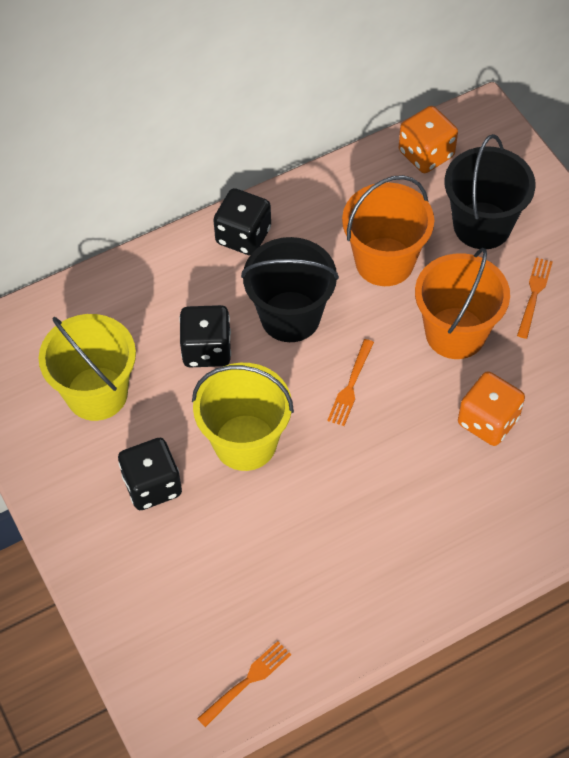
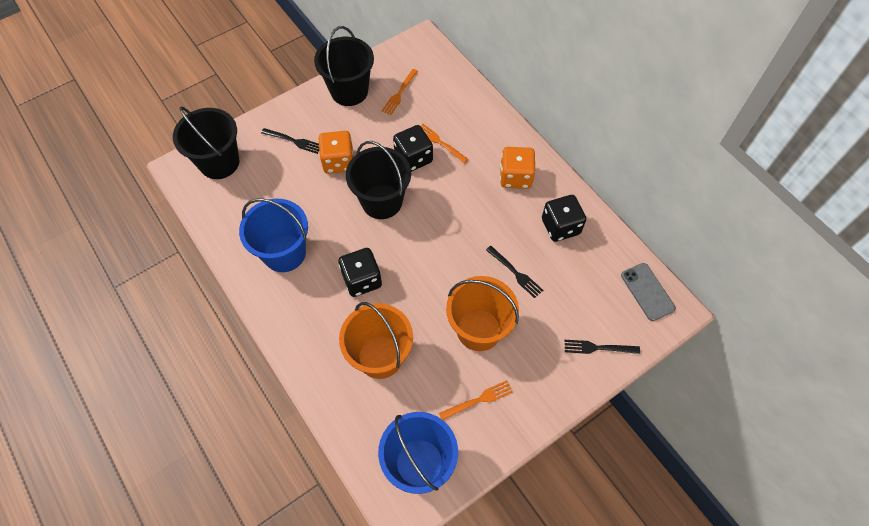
black bucket: 2 -> 3
black fork: 0 -> 3
blue bucket: 0 -> 2
grey phone: 0 -> 1
yellow bucket: 2 -> 0

